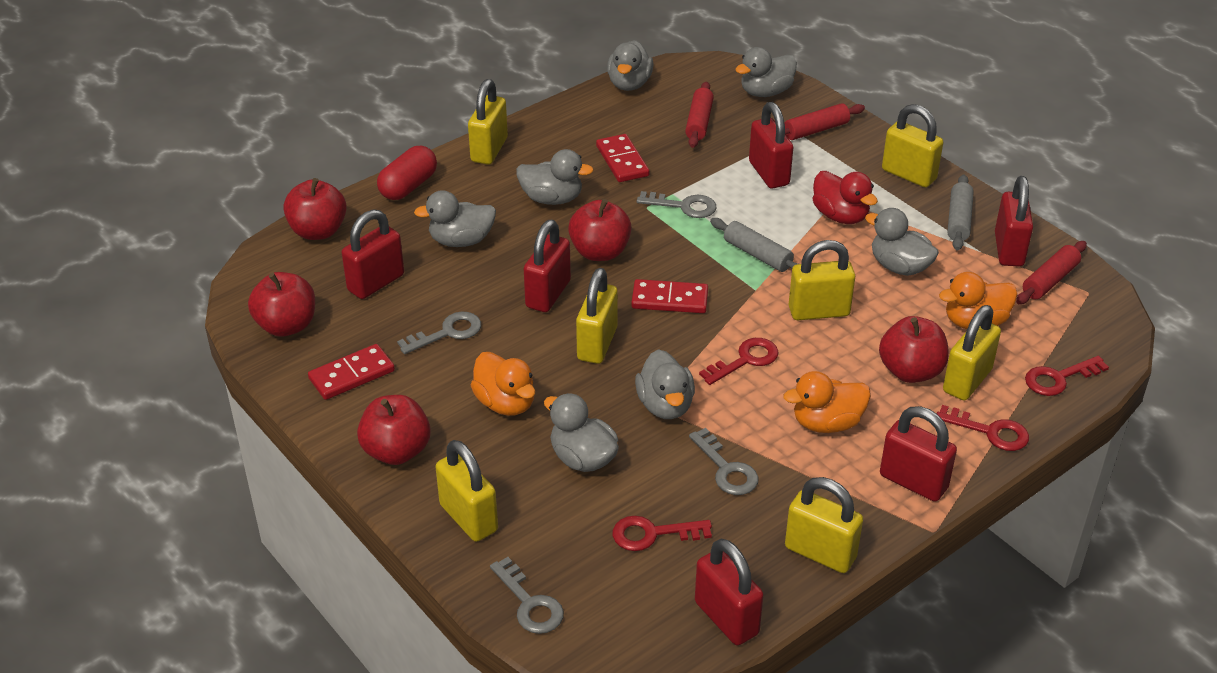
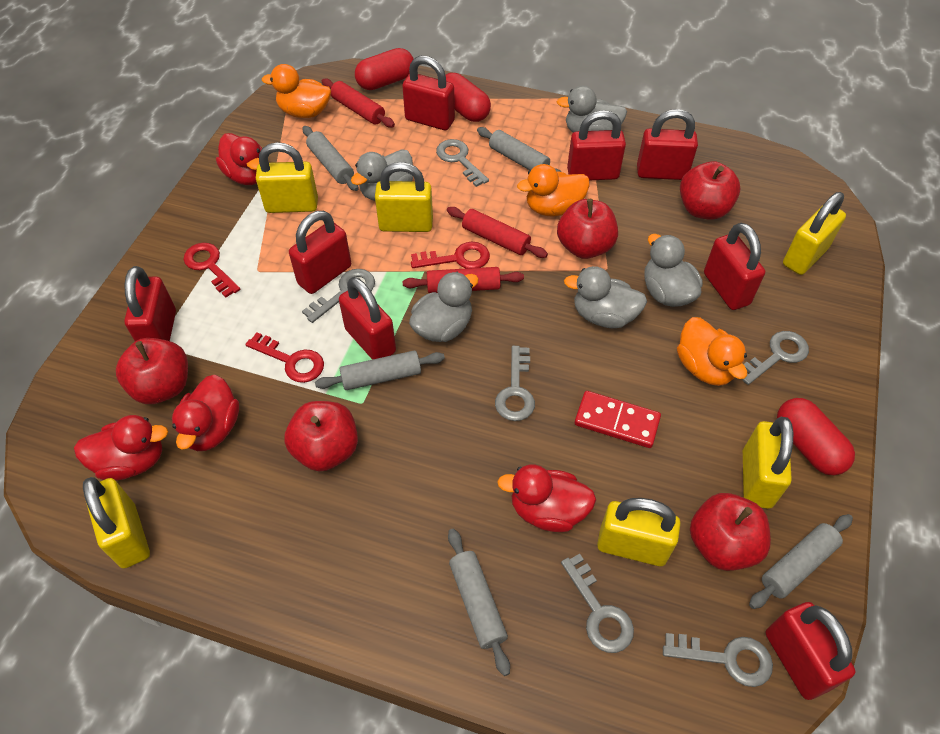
grey duck: 7 -> 5
grey key: 4 -> 6
grey rolling pin: 2 -> 5
red capsule: 1 -> 3
red domino: 3 -> 1
red duck: 1 -> 4
red key: 4 -> 3
red padlock: 6 -> 8
yellow padlock: 7 -> 6

